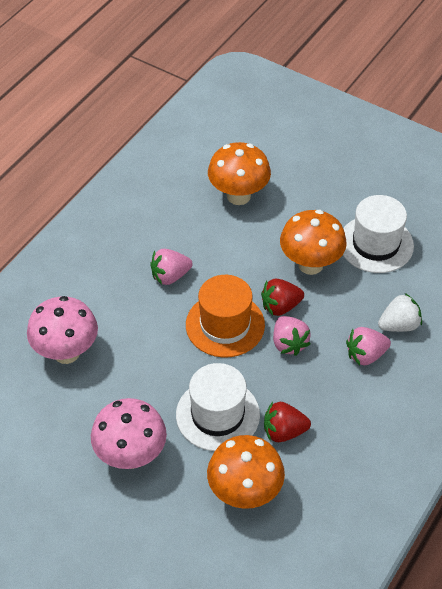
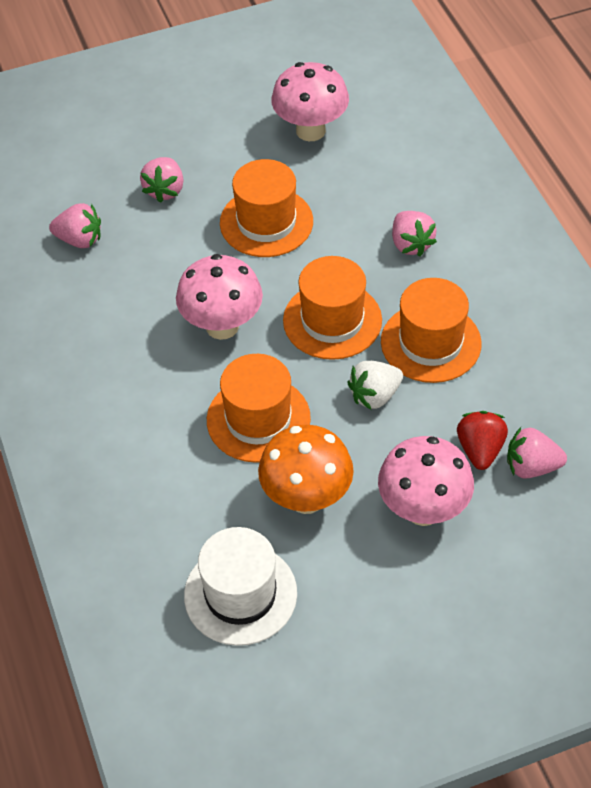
orange hat: 1 -> 4
orange mushroom: 3 -> 1
pink mushroom: 2 -> 3
pink strawberry: 3 -> 4
red strawberry: 2 -> 1
white hat: 2 -> 1

